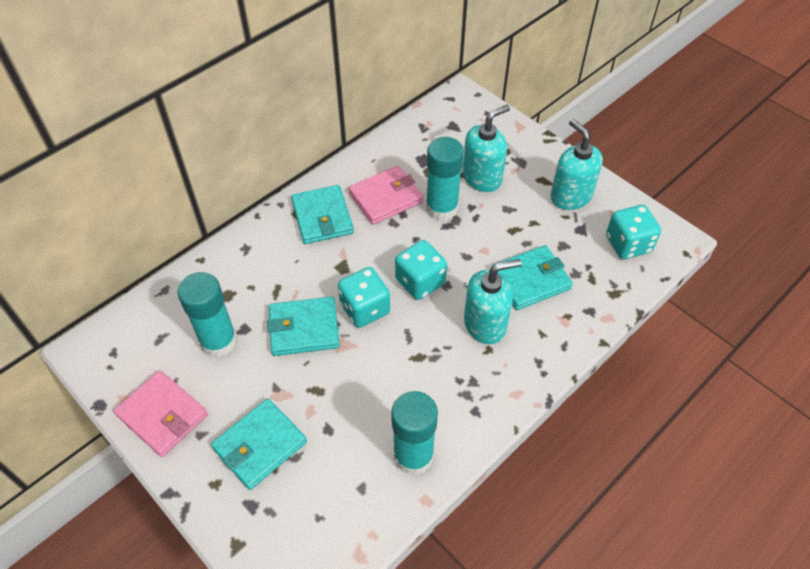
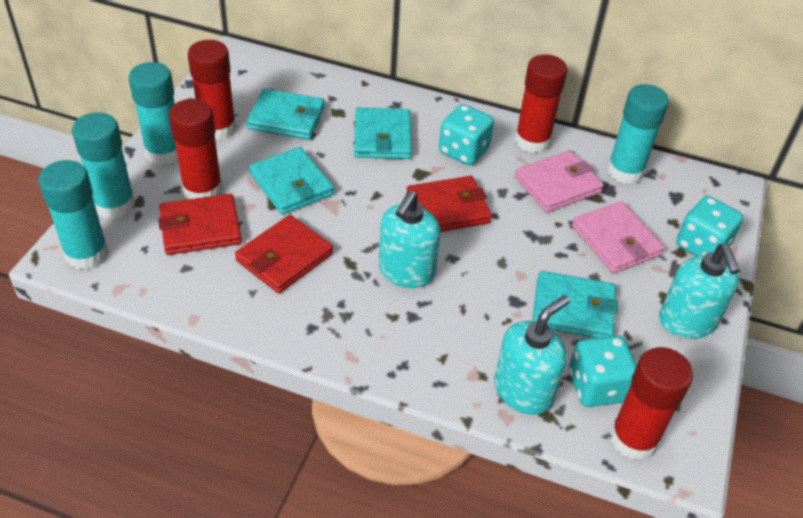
red glue stick: 0 -> 4
red wallet: 0 -> 3
turquoise glue stick: 3 -> 4

